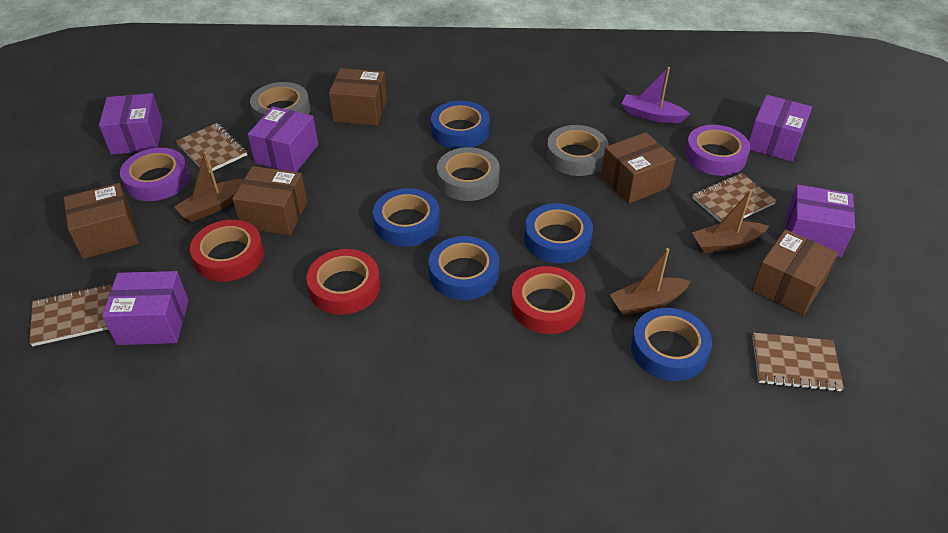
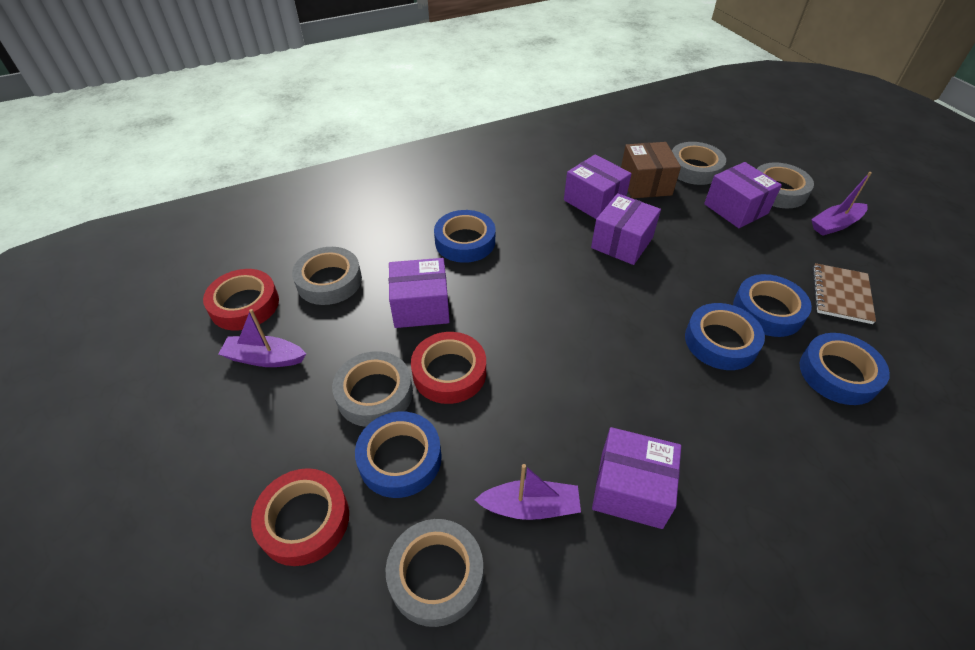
brown boat: 3 -> 0
brown box: 5 -> 1
brown notebook: 4 -> 1
grey tape: 3 -> 5
purple boat: 1 -> 3
purple tape: 2 -> 0

